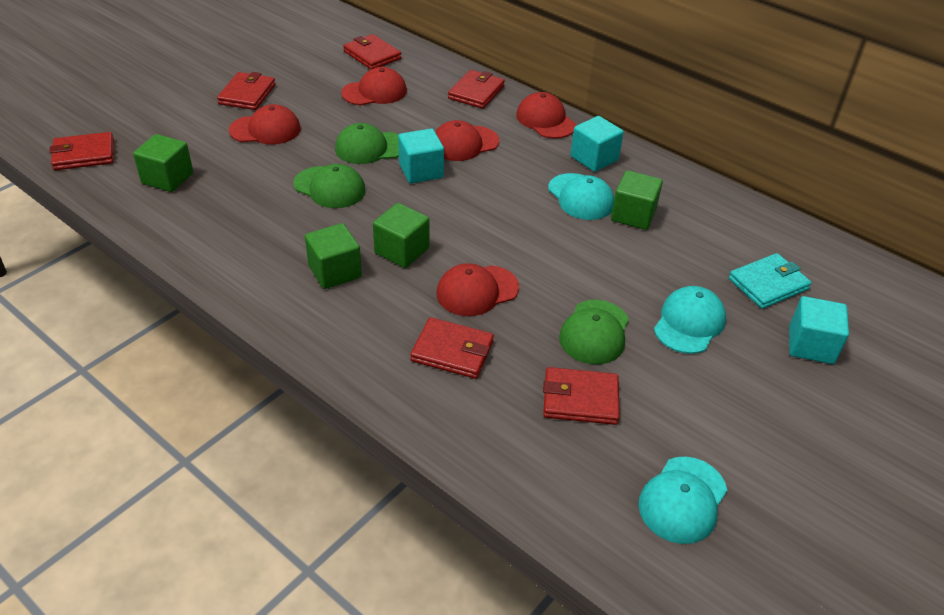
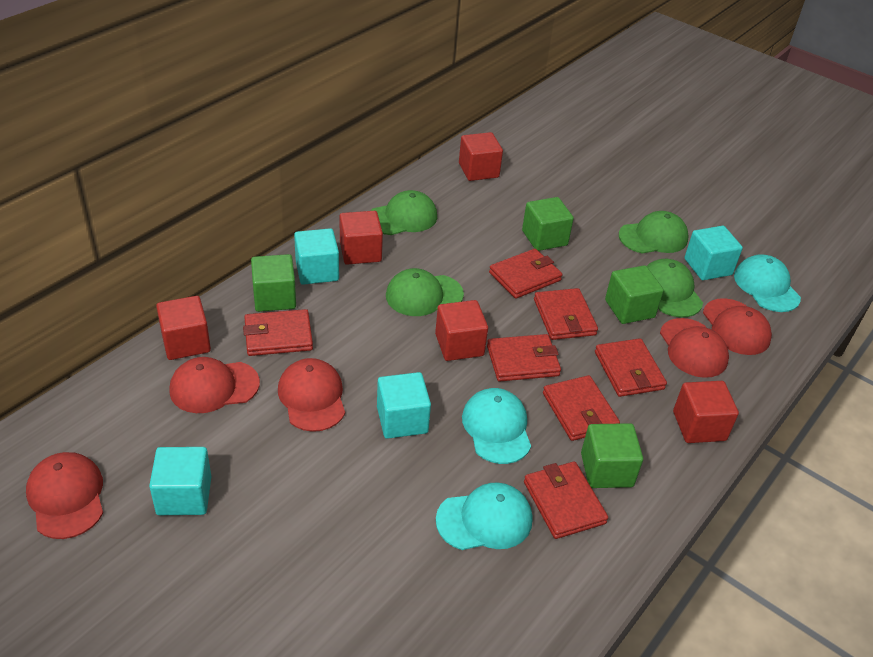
green cap: 3 -> 4
red cube: 0 -> 5
red wallet: 6 -> 7
turquoise cube: 3 -> 4
turquoise wallet: 1 -> 0

